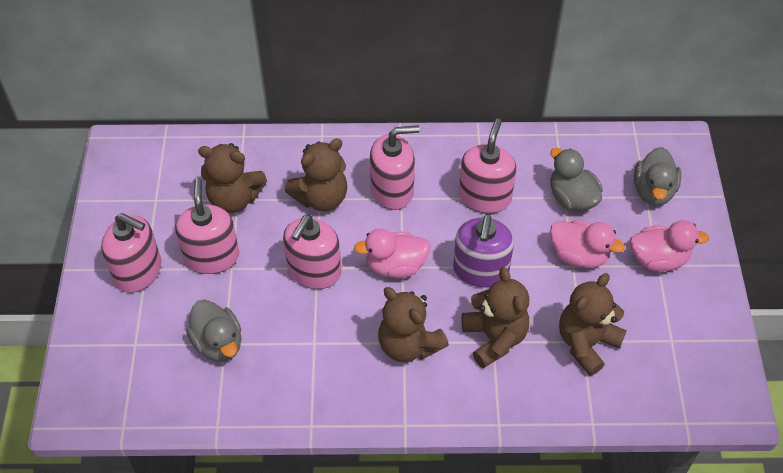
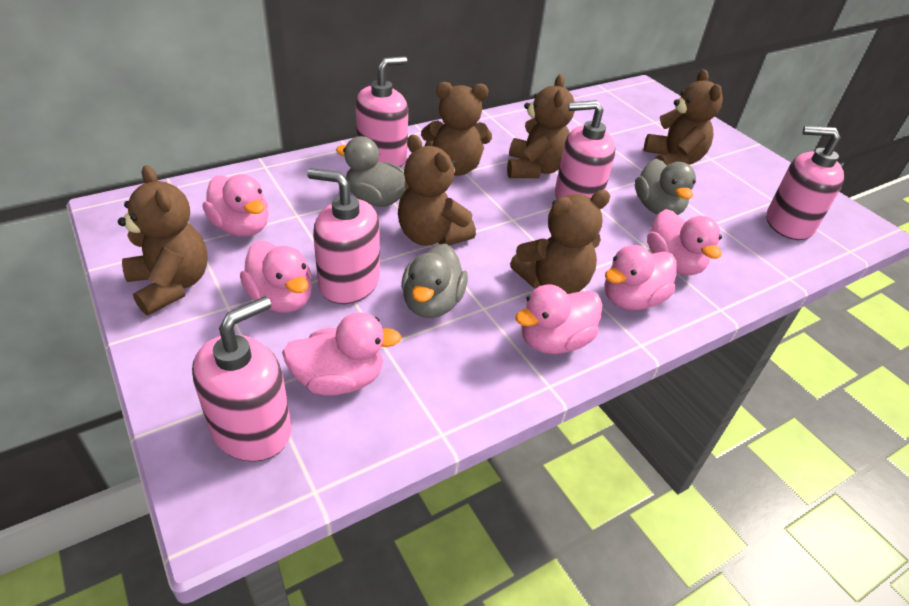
brown teddy bear: 5 -> 6
pink duck: 3 -> 6
purple soap dispenser: 1 -> 0

